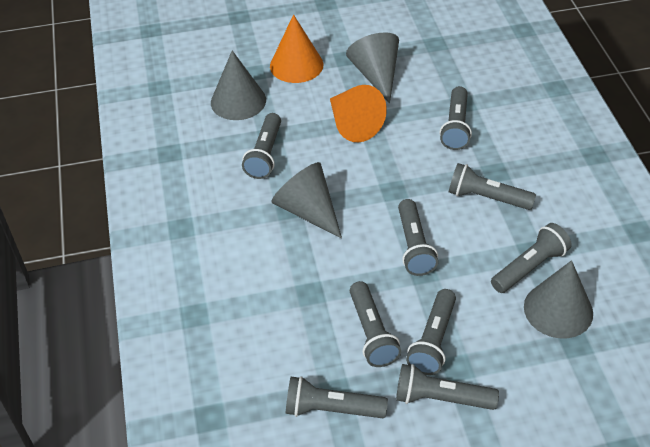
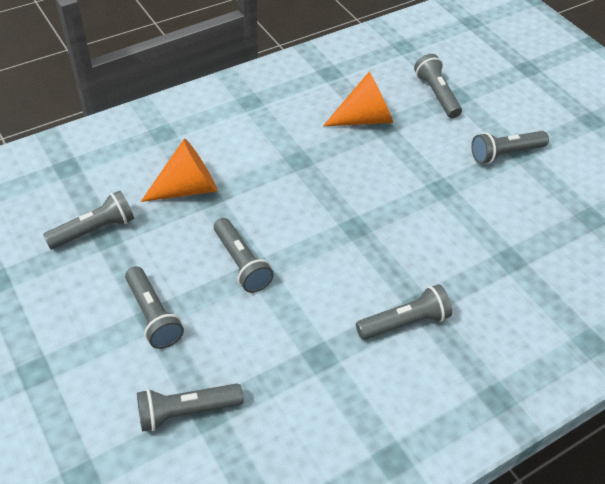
grey cone: 4 -> 0
grey flashlight: 9 -> 7

